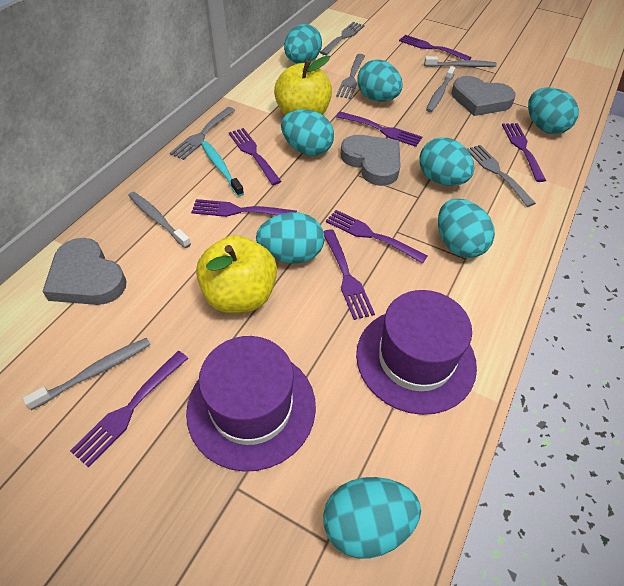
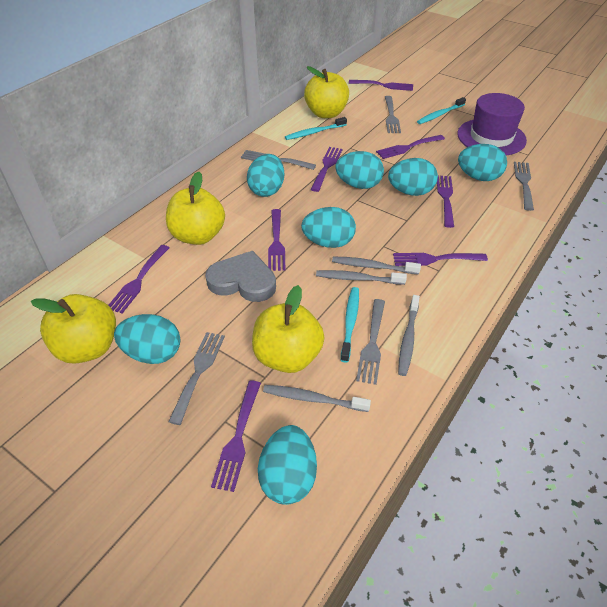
grey fork: 4 -> 5
grey heart: 3 -> 1
purple hat: 2 -> 1
turquoise egg: 8 -> 7
turquoise toothbrush: 1 -> 3
yellow apple: 2 -> 4

